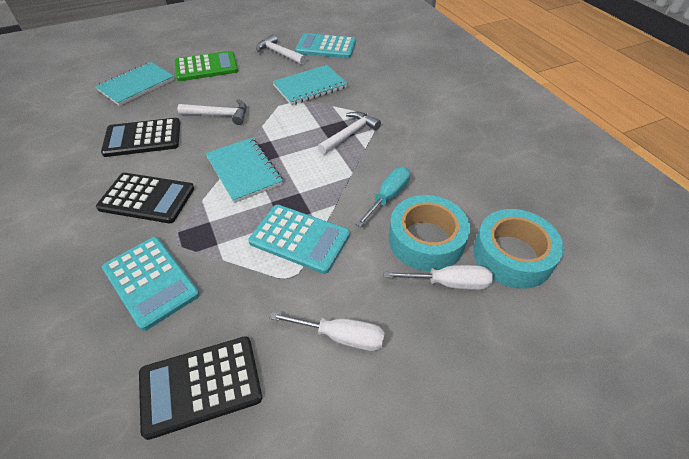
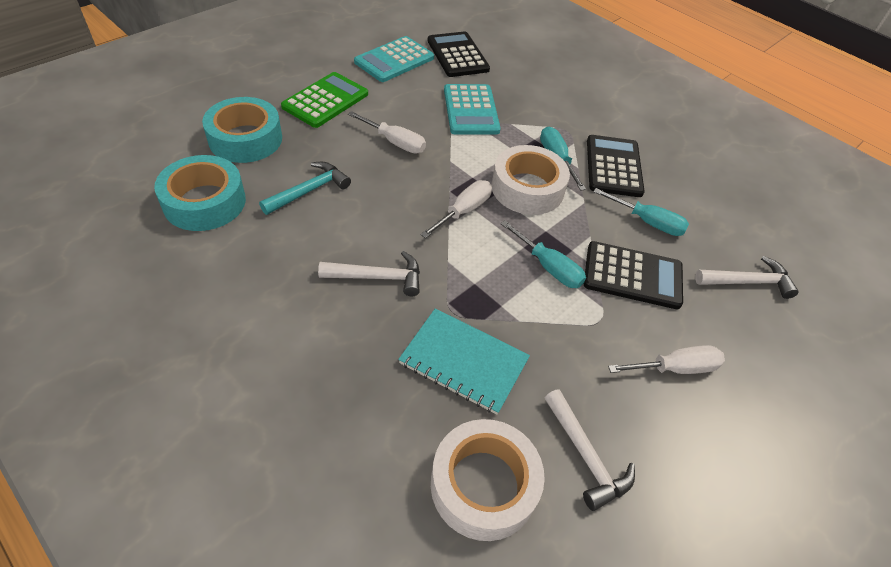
turquoise calculator: 3 -> 2
turquoise hammer: 0 -> 1
turquoise notebook: 3 -> 1
turquoise screwdriver: 1 -> 3
white screwdriver: 2 -> 3
white tape: 0 -> 2

